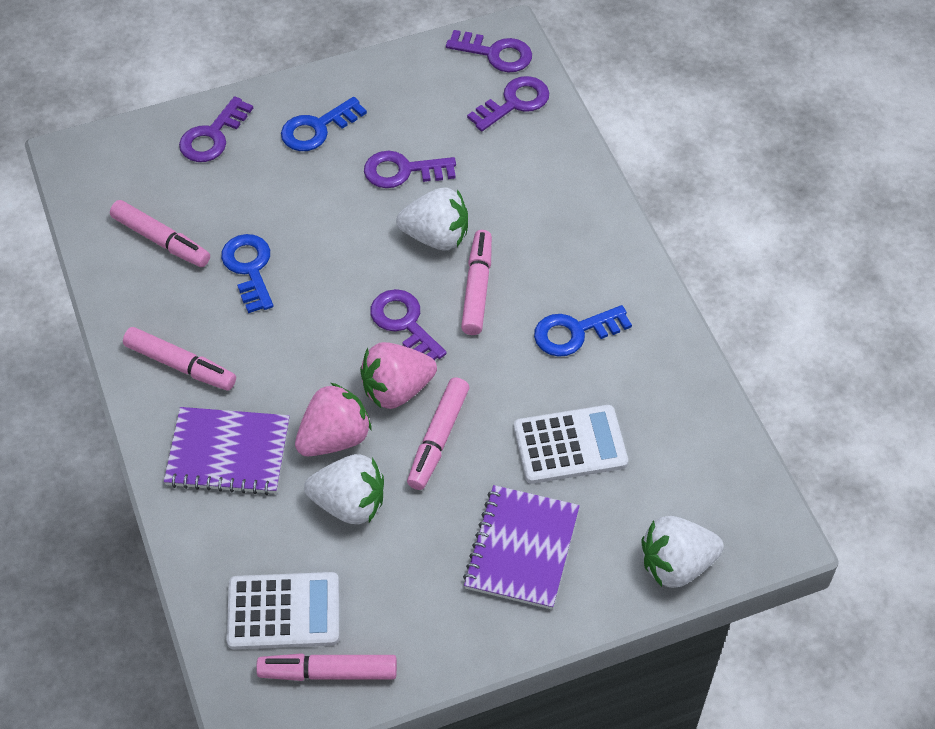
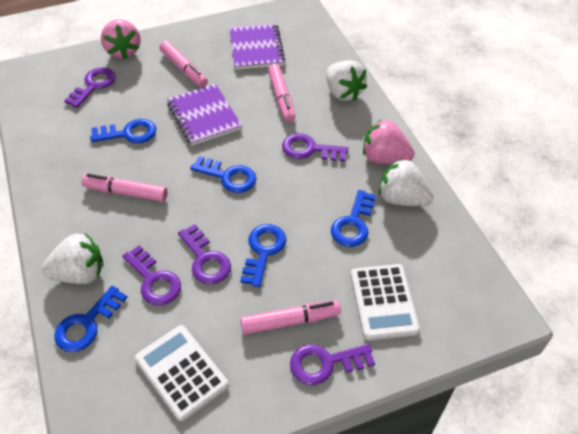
blue key: 3 -> 5
pink marker: 5 -> 4

